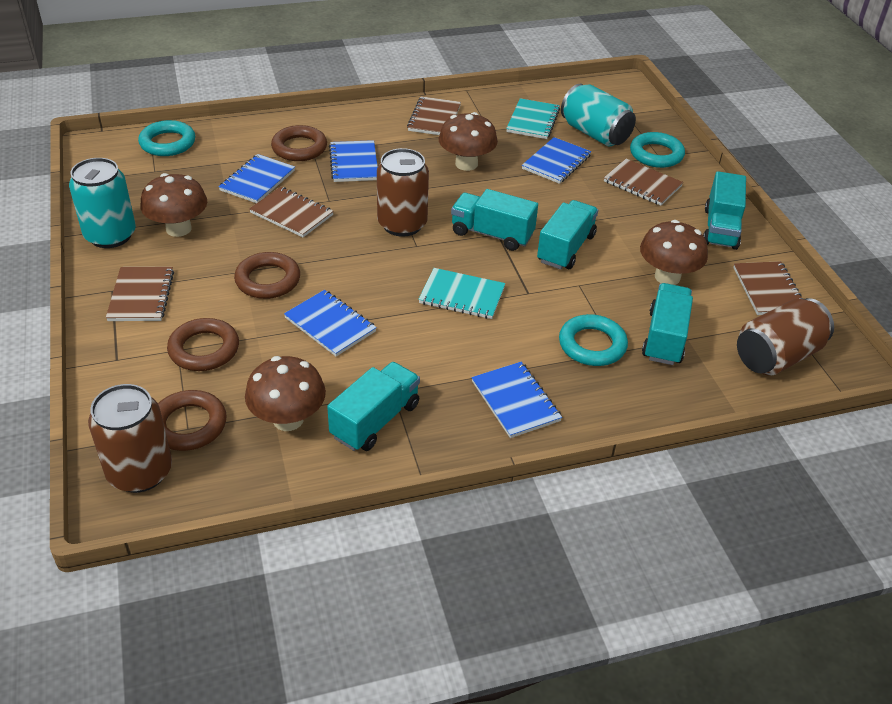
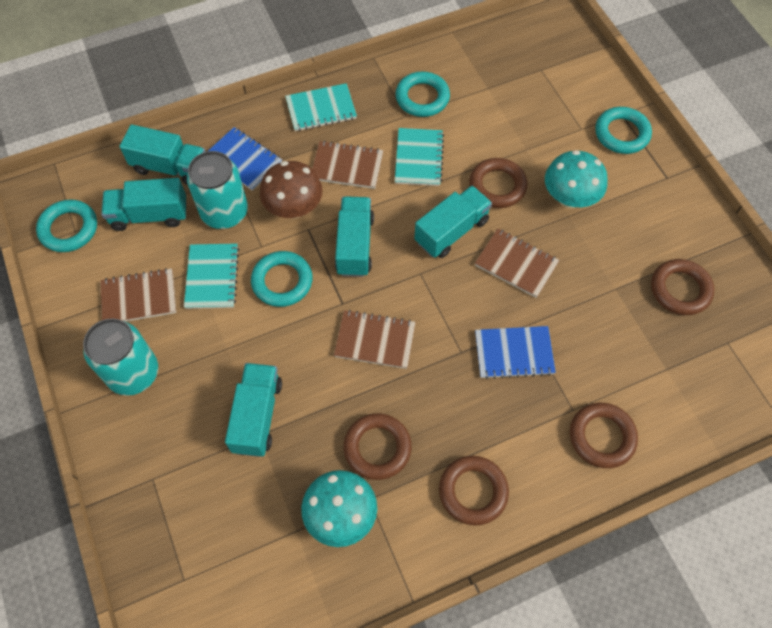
blue notebook: 5 -> 2
brown can: 3 -> 0
brown mushroom: 4 -> 1
brown notebook: 5 -> 4
brown ring: 4 -> 5
turquoise mushroom: 0 -> 2
turquoise notebook: 2 -> 3
turquoise ring: 3 -> 4

